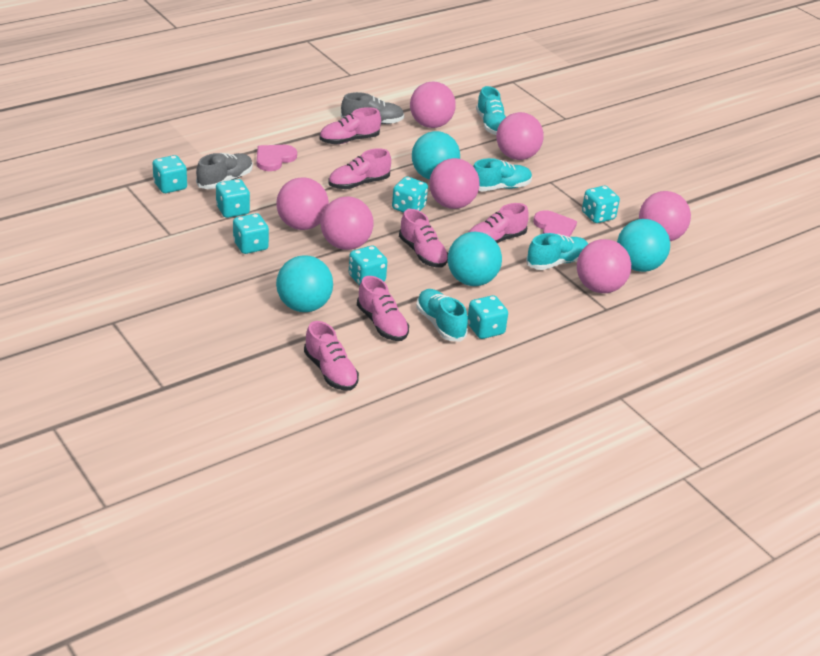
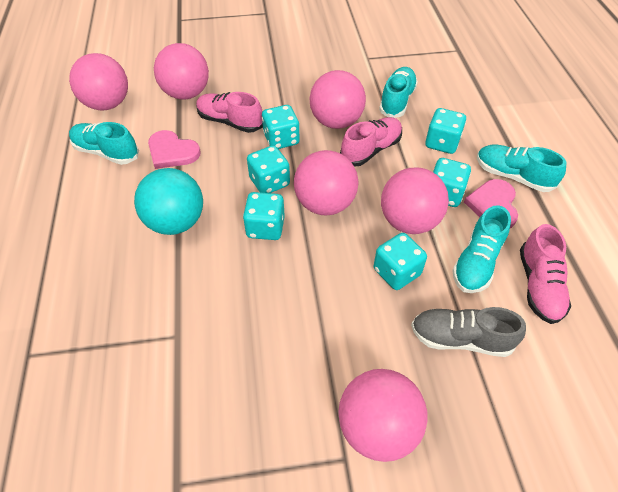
grey shoe: 2 -> 1
pink ball: 7 -> 6
pink shoe: 6 -> 3
turquoise ball: 4 -> 1
turquoise dice: 7 -> 6

